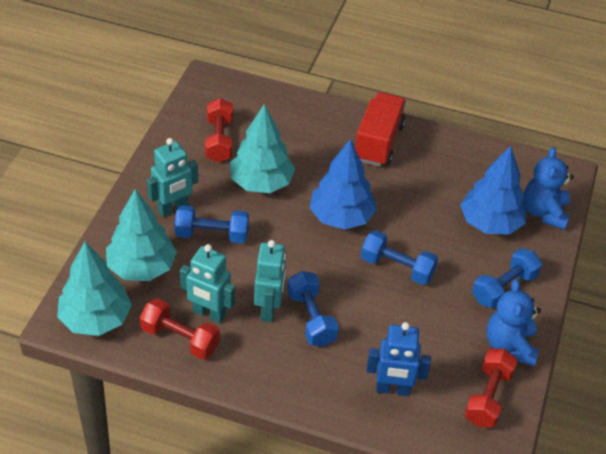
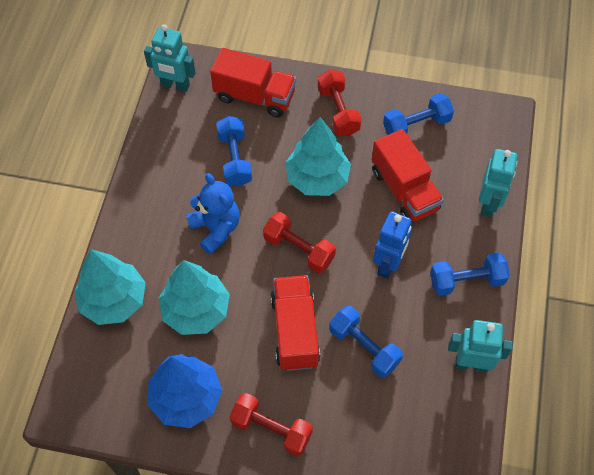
blue teddy bear: 2 -> 1
blue tree: 2 -> 1
red truck: 1 -> 3

